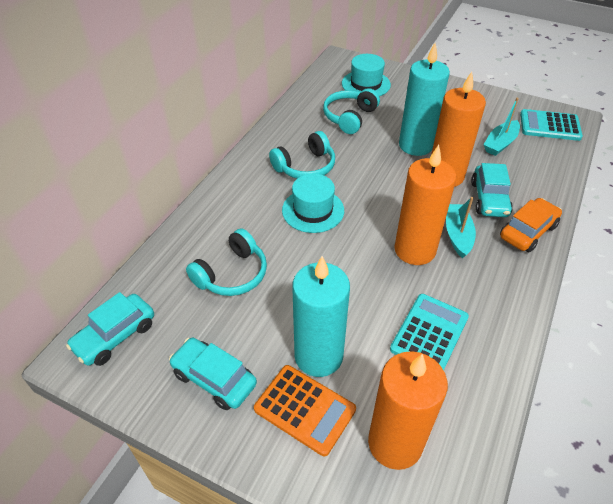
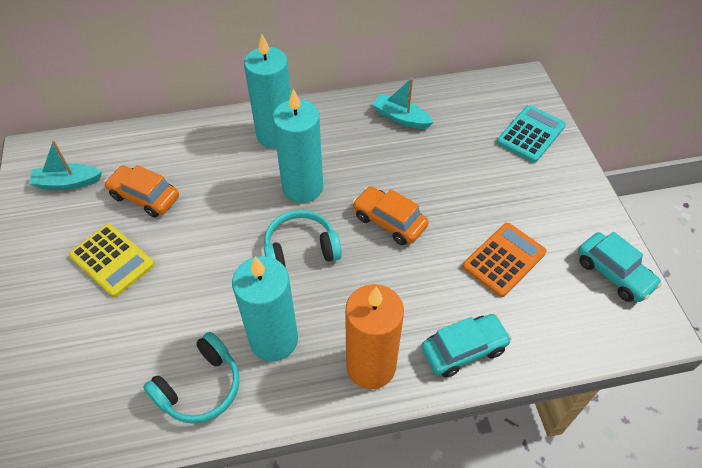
orange candle: 3 -> 1
orange car: 1 -> 2
turquoise calculator: 2 -> 1
turquoise candle: 2 -> 3
turquoise car: 3 -> 2
turquoise hat: 2 -> 0
turquoise headphones: 3 -> 2
yellow calculator: 0 -> 1

